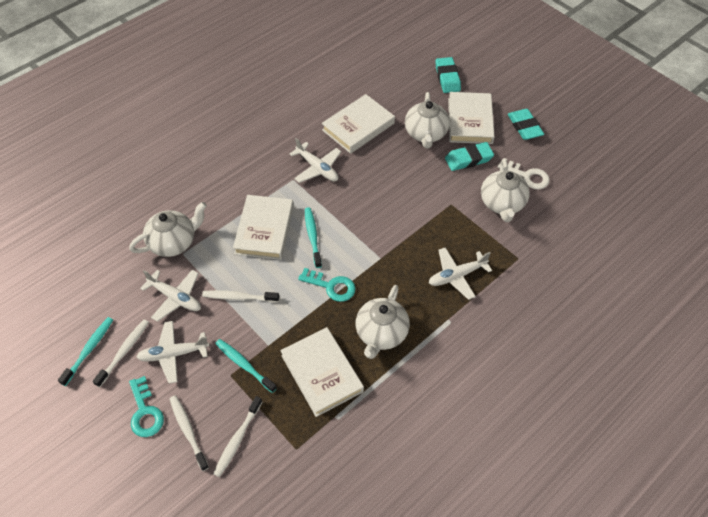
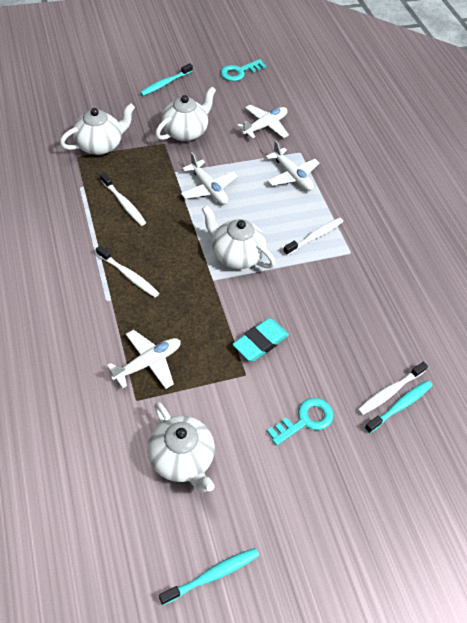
turquoise eraser: 3 -> 1
white book: 4 -> 0
white key: 1 -> 0

